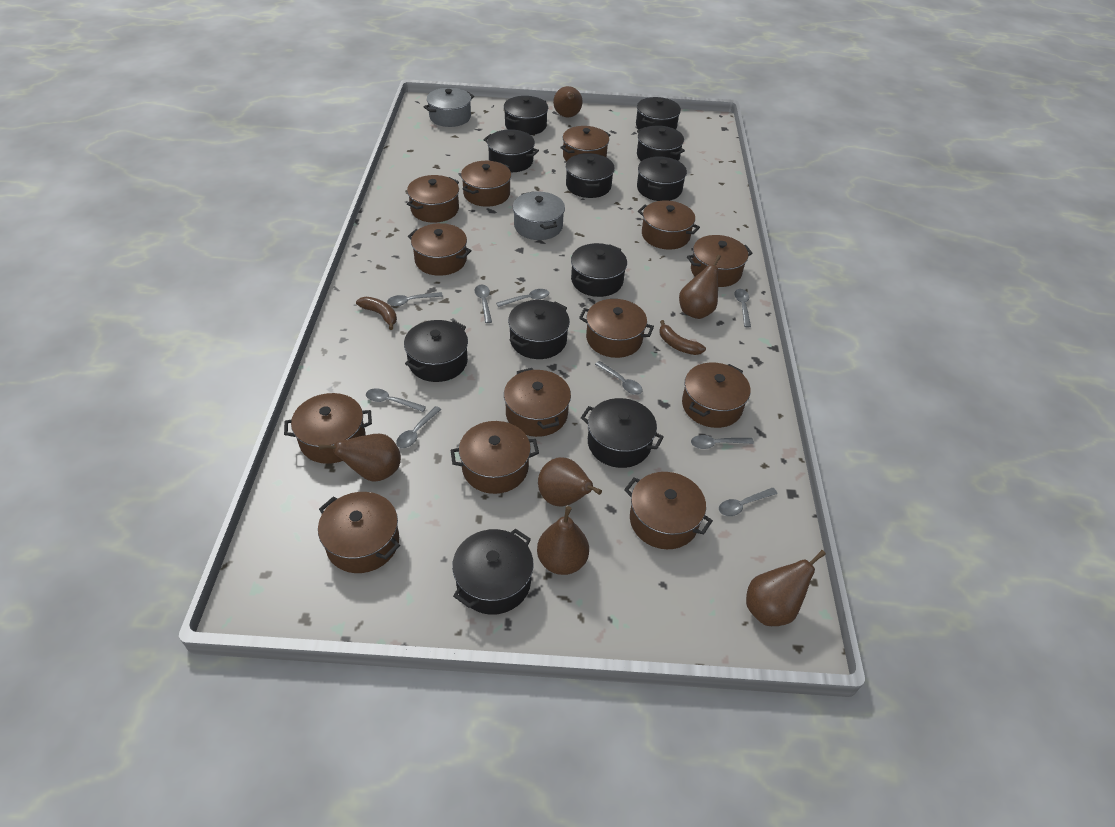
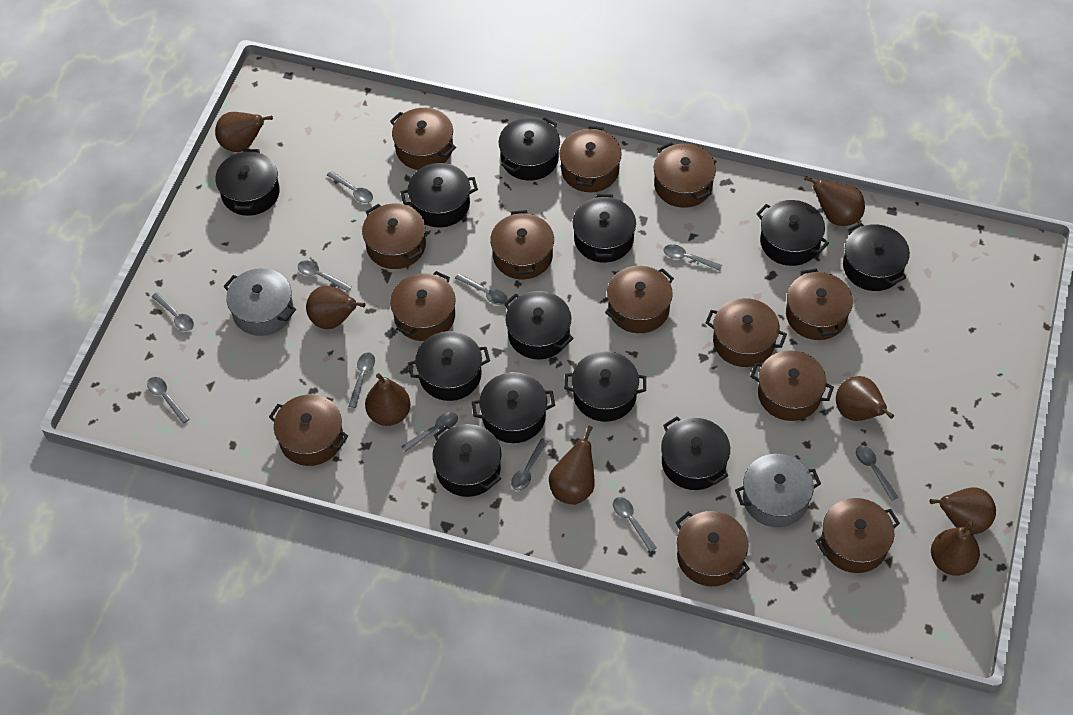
black pot: 11 -> 12
brown banana: 2 -> 0
brown pear: 6 -> 8
grey spoon: 9 -> 11

